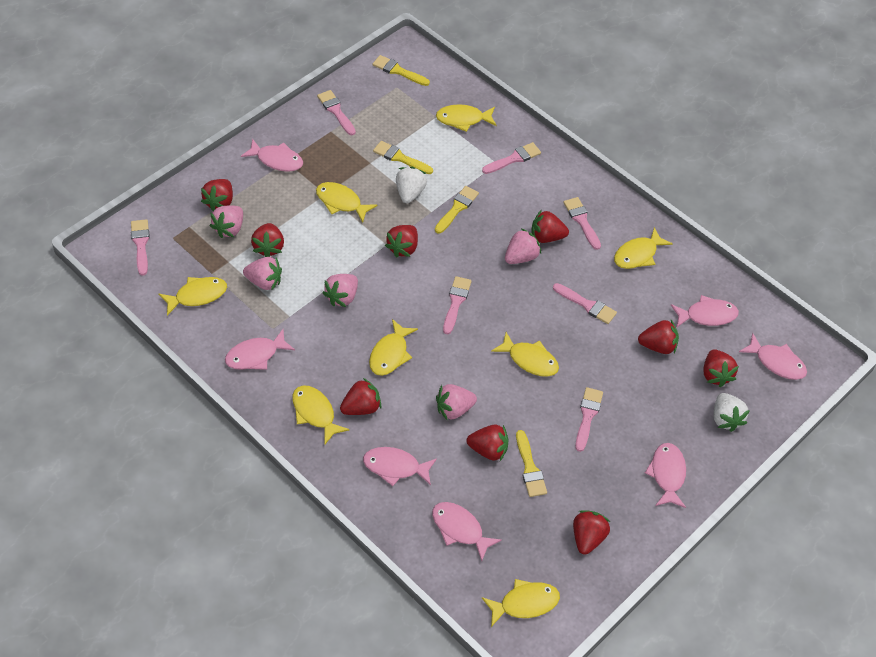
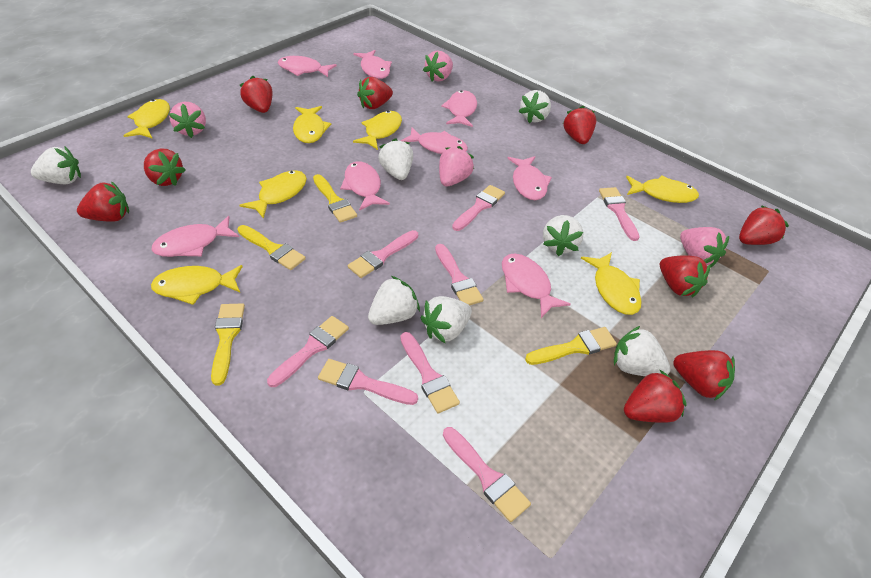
pink brush: 7 -> 8
pink fish: 7 -> 8
pink strawberry: 5 -> 4
white strawberry: 2 -> 7
yellow fish: 8 -> 7

